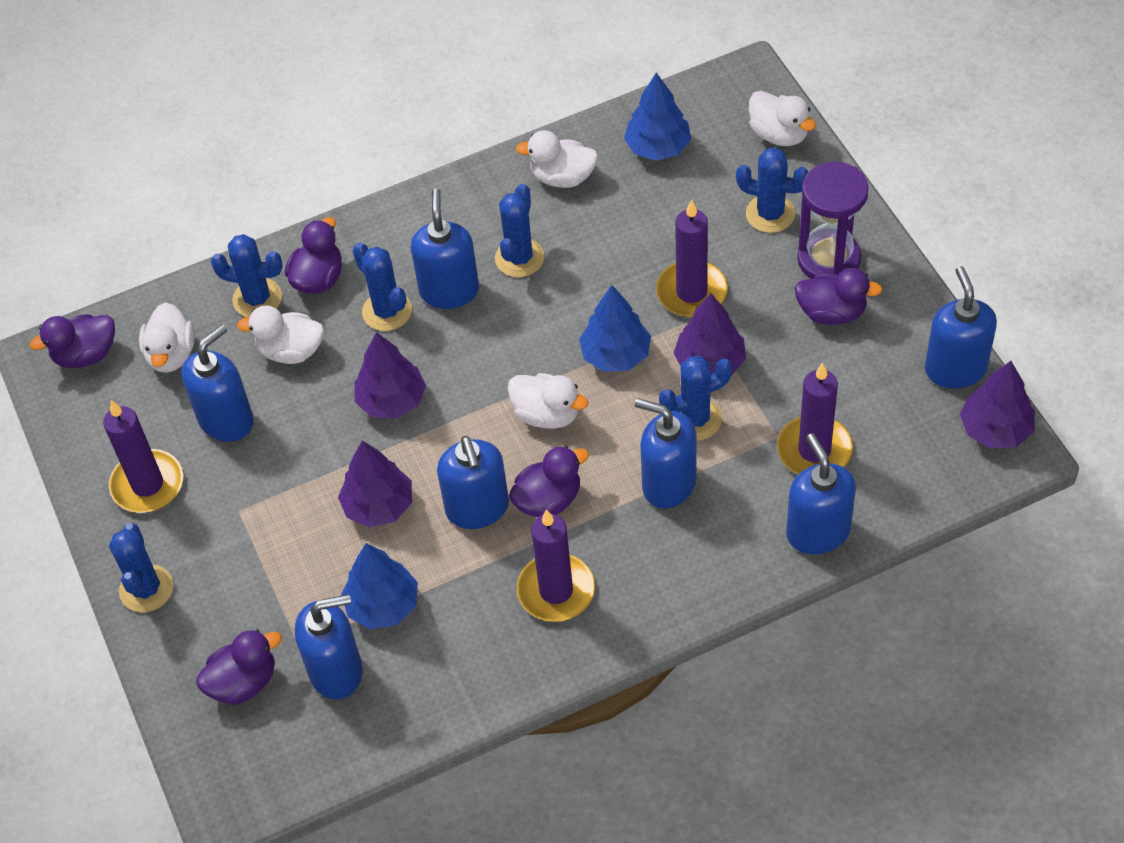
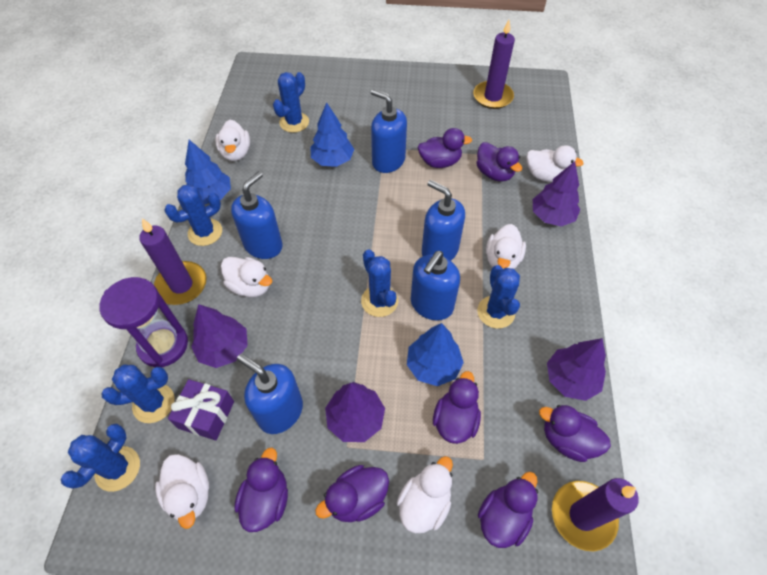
blue soap dispenser: 7 -> 5
purple candle: 4 -> 3
purple duck: 5 -> 7
purple gift: 0 -> 1
white duck: 5 -> 6

